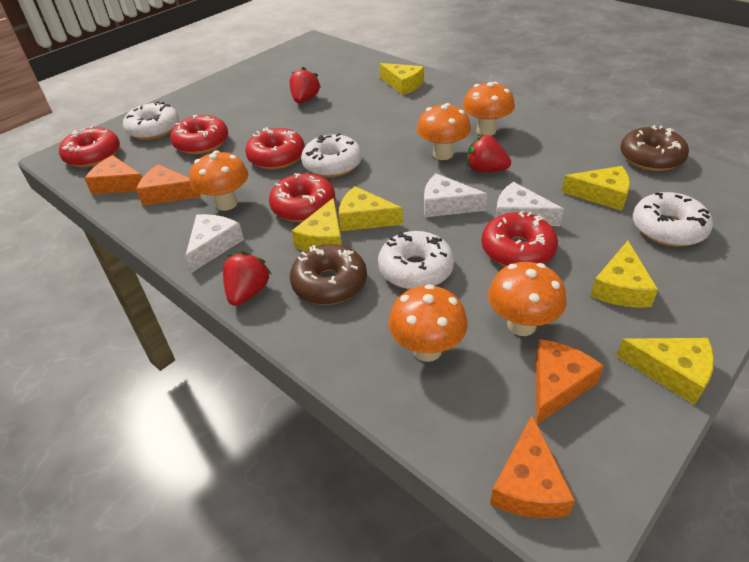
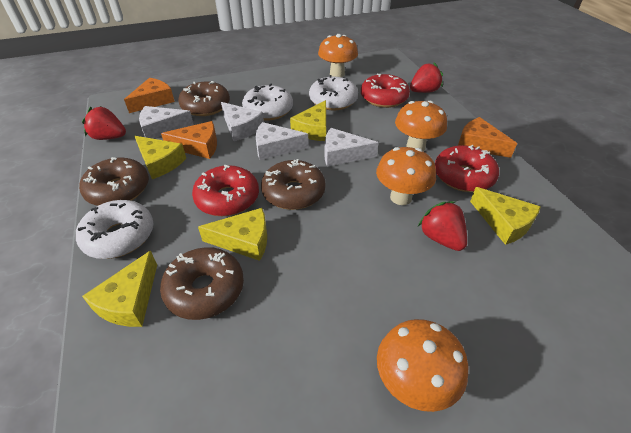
brown donut: 2 -> 4
orange cheese: 4 -> 3
orange mushroom: 5 -> 4
red donut: 5 -> 3
white cheese: 3 -> 4
white donut: 4 -> 3
yellow cheese: 6 -> 5

